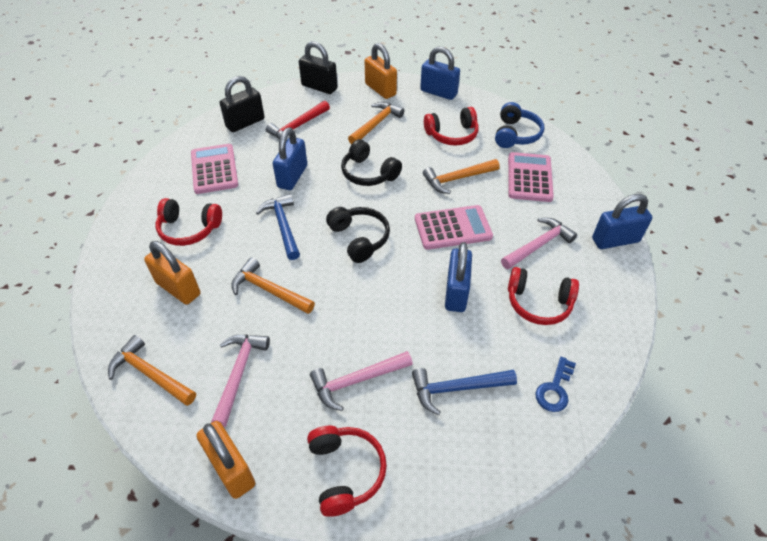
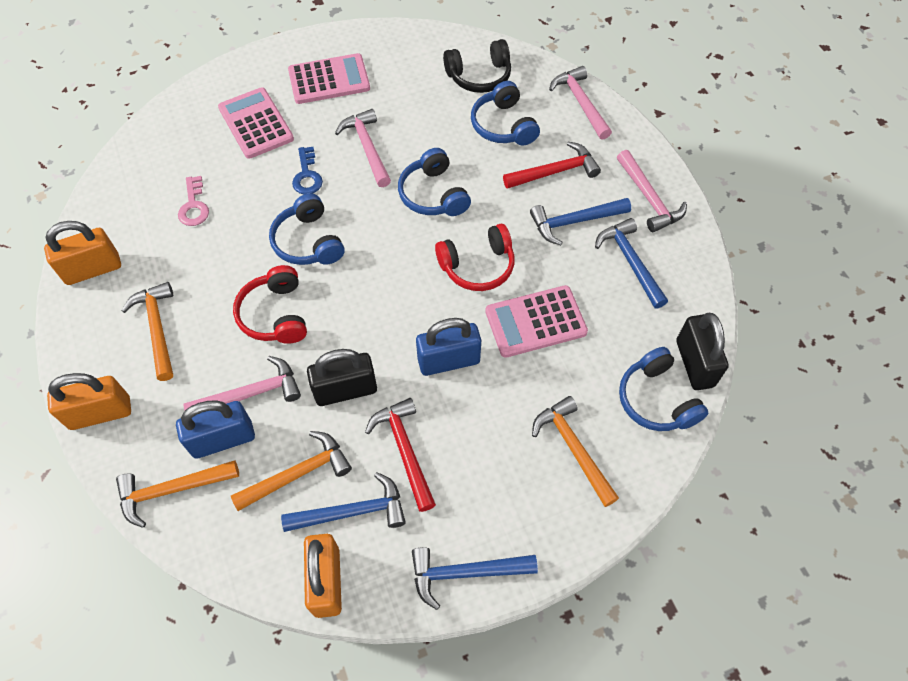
black headphones: 2 -> 1
blue hammer: 2 -> 4
blue headphones: 1 -> 4
blue padlock: 4 -> 2
pink hammer: 3 -> 4
pink key: 0 -> 1
red hammer: 1 -> 2
red headphones: 4 -> 2

